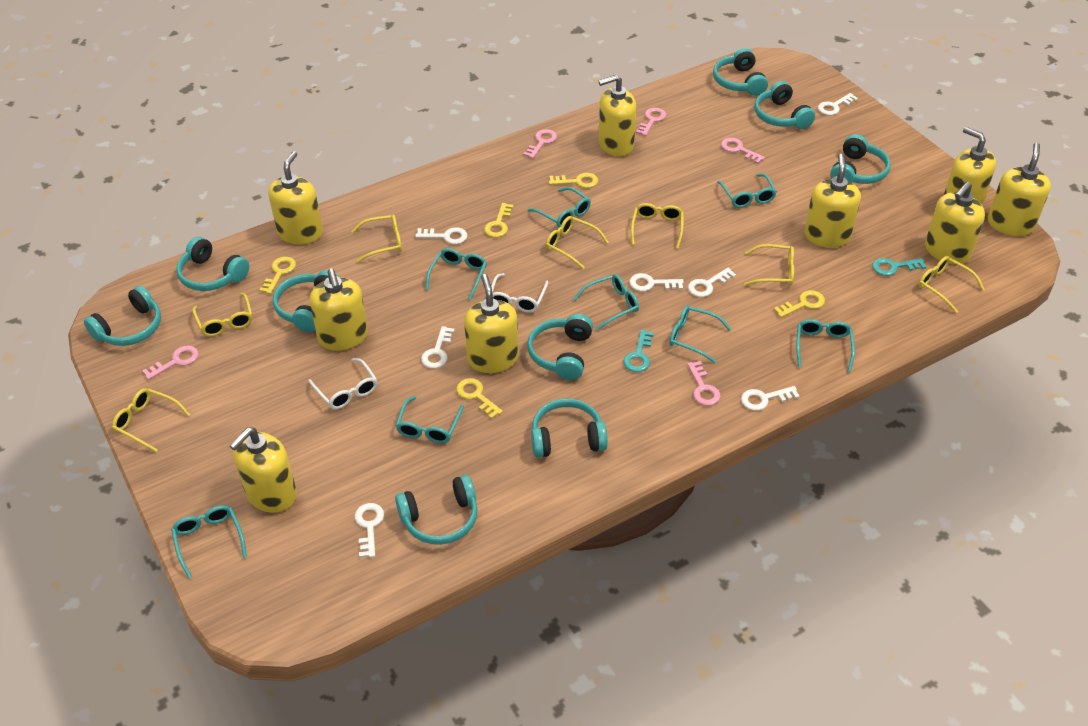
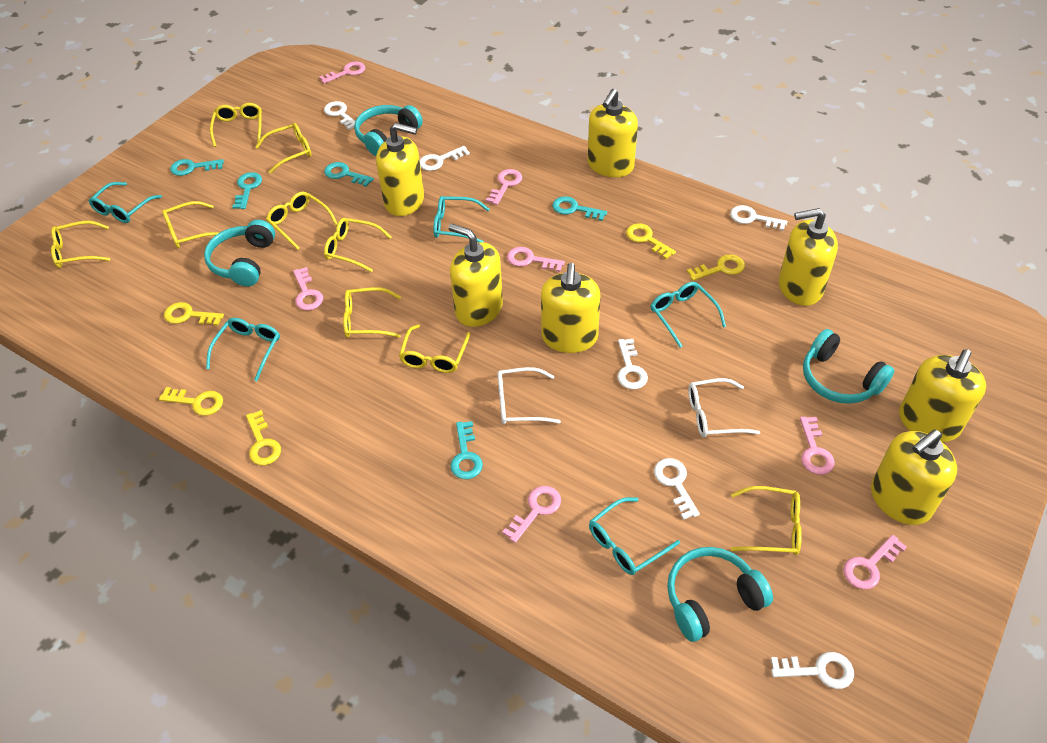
pink key: 5 -> 7
turquoise glasses: 8 -> 5
turquoise headphones: 9 -> 4
turquoise key: 2 -> 5
white key: 7 -> 6
yellow glasses: 7 -> 9
yellow soap dispenser: 9 -> 7

